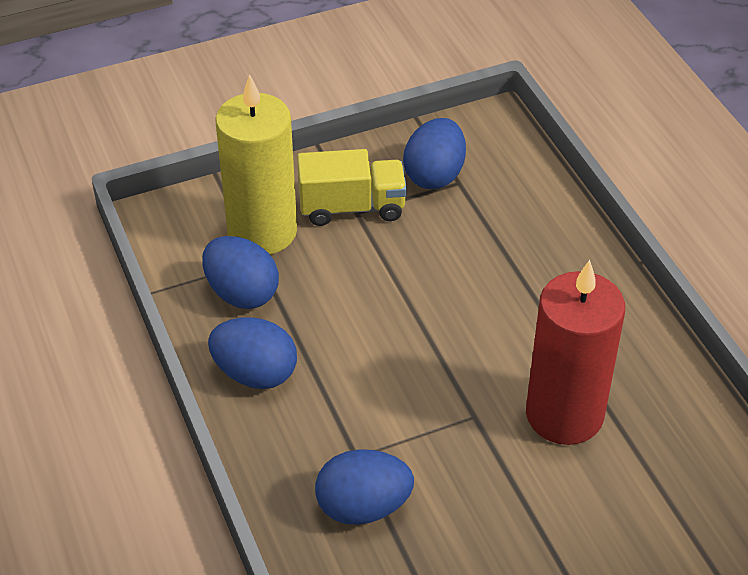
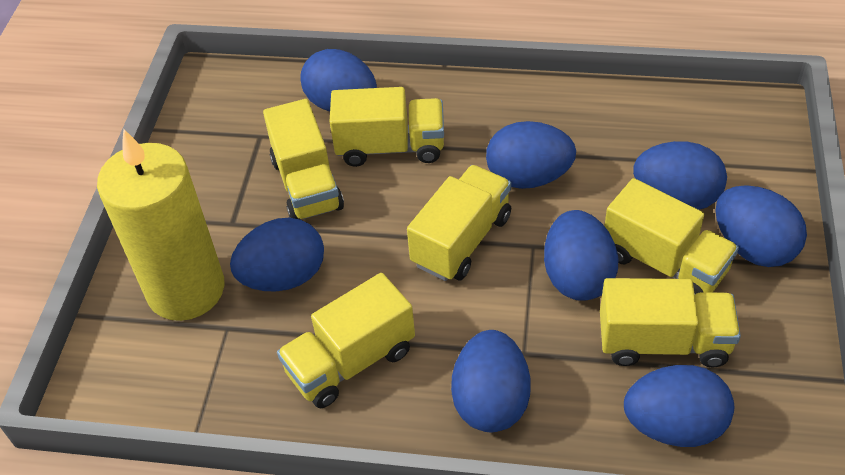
blue egg: 4 -> 8
red candle: 1 -> 0
yellow truck: 1 -> 6

